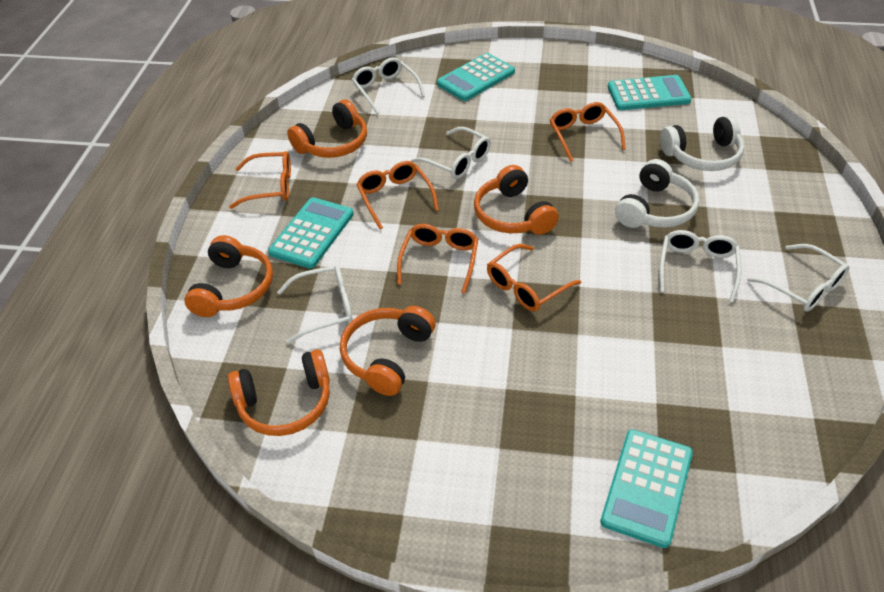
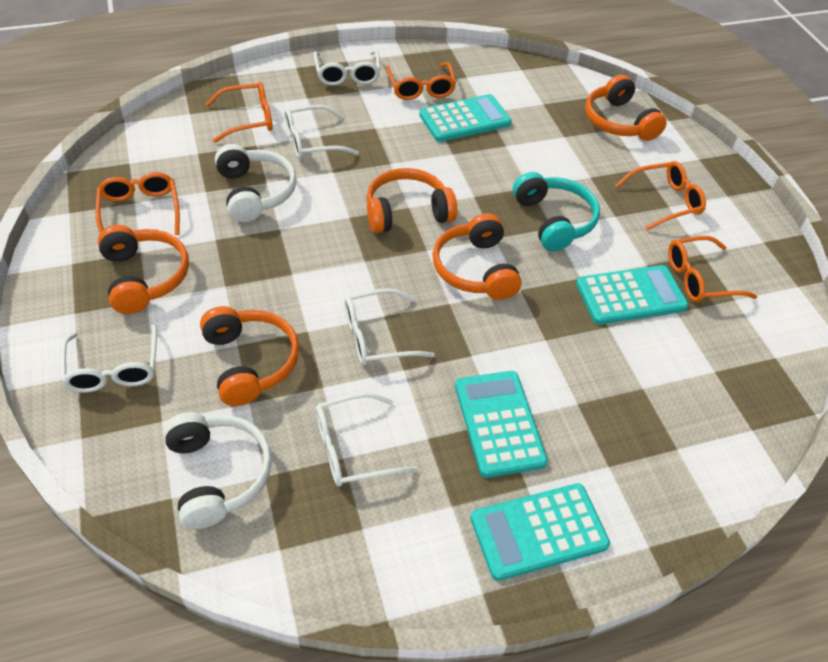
turquoise headphones: 0 -> 1

